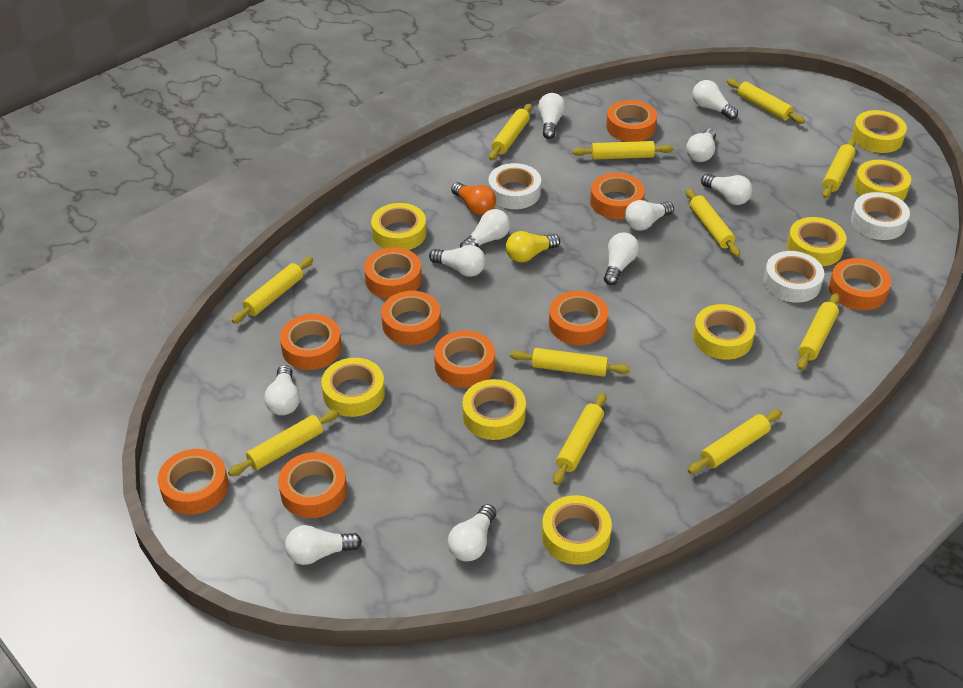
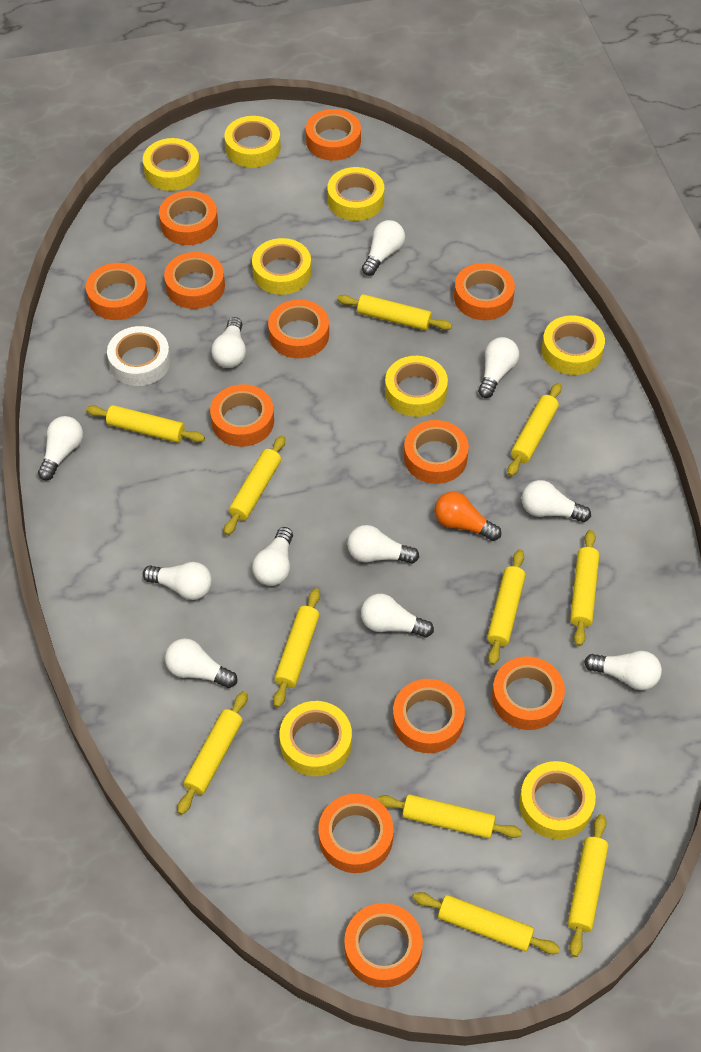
orange tape: 10 -> 12
white tape: 3 -> 1
yellow light bulb: 1 -> 0

